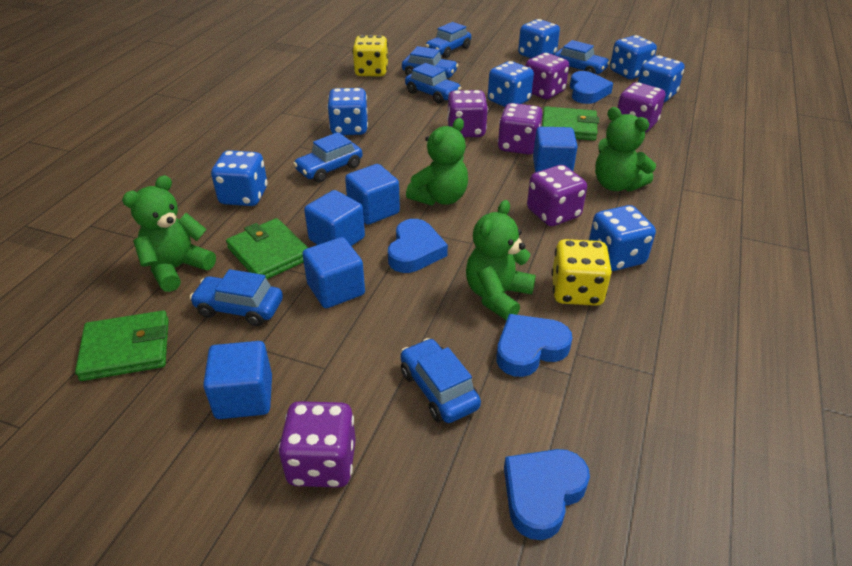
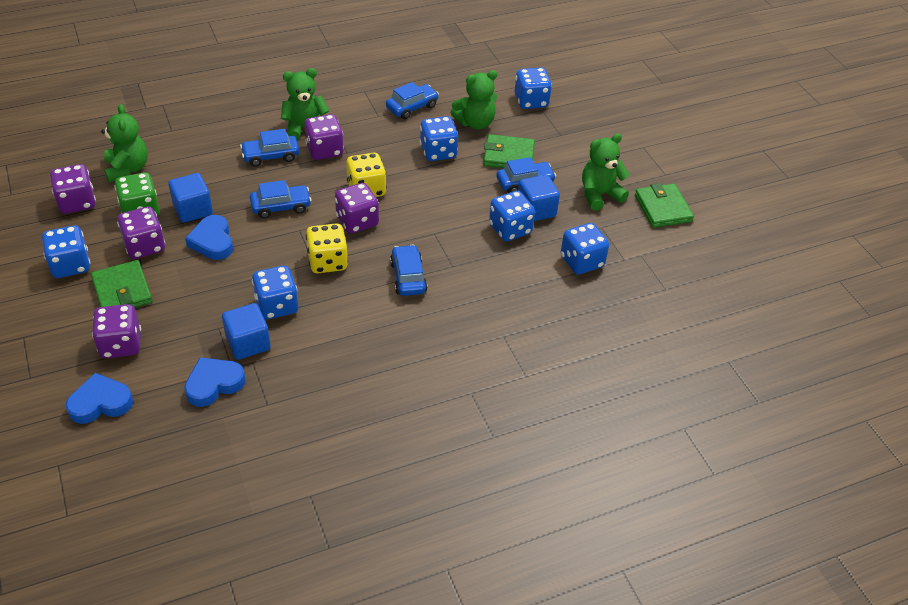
blue car: 7 -> 5
blue cube: 5 -> 3
blue dice: 7 -> 6
blue heart: 4 -> 3
green dice: 0 -> 1
purple dice: 6 -> 5

